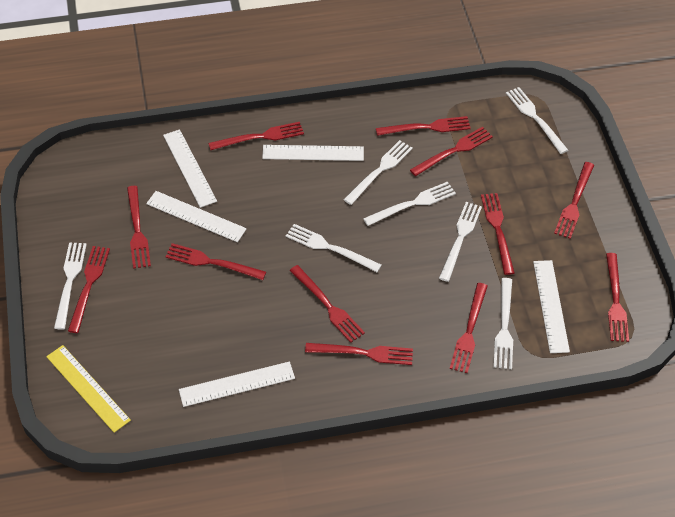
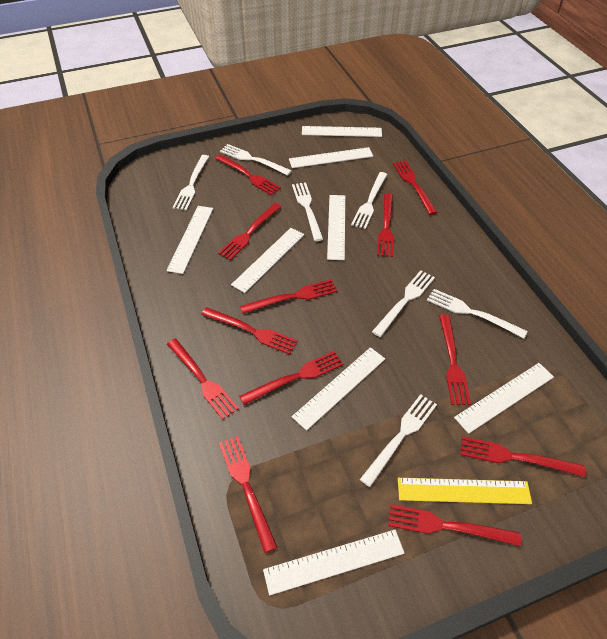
white ruler: 5 -> 8

